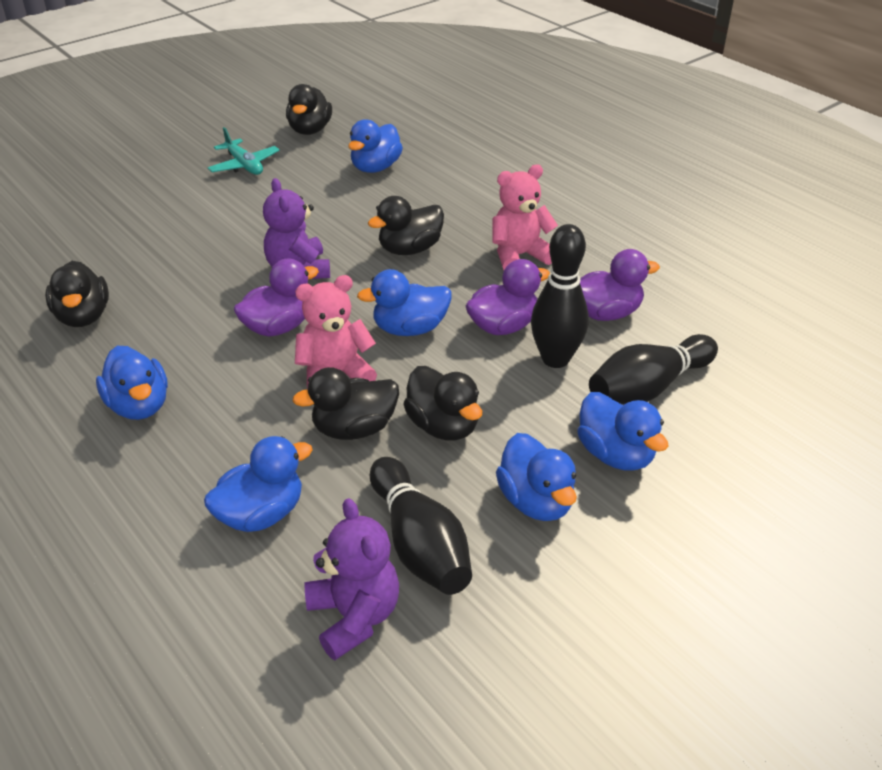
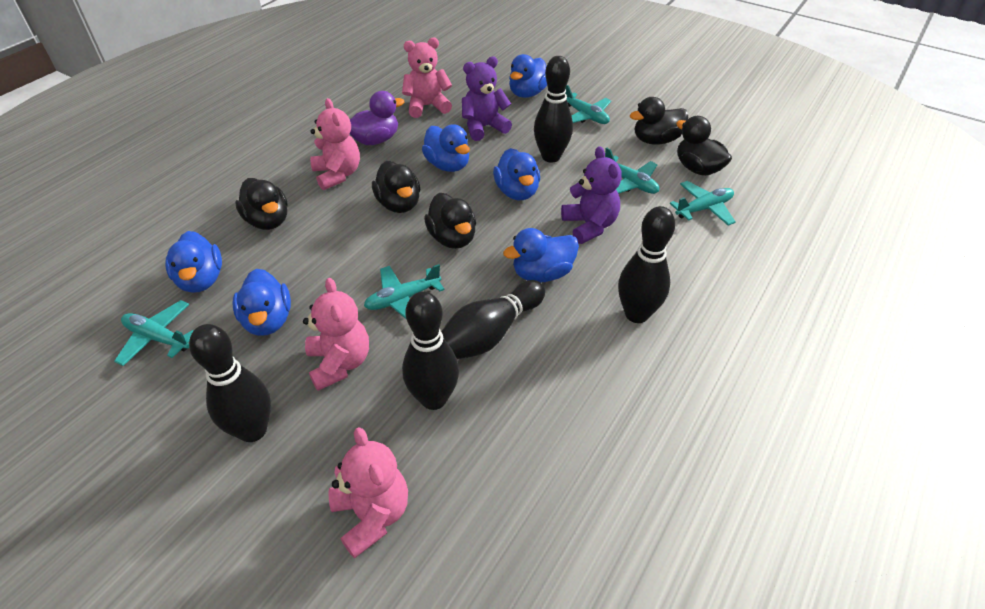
black bowling pin: 3 -> 5
pink teddy bear: 2 -> 4
purple duck: 3 -> 1
turquoise plane: 1 -> 5

